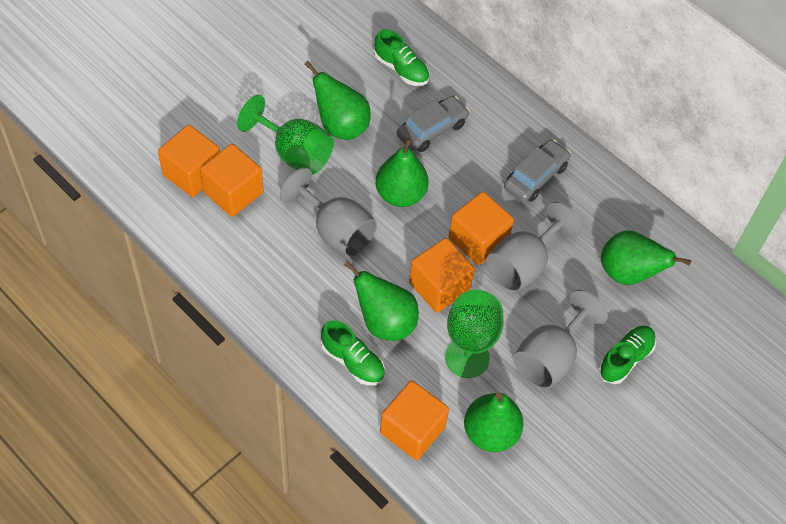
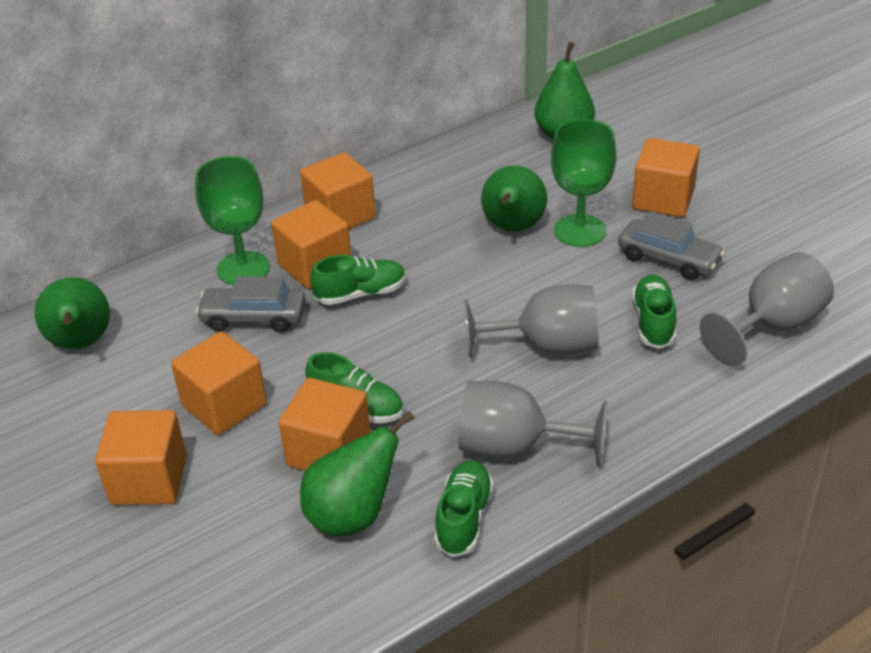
green pear: 5 -> 4
green shoe: 3 -> 4
orange cube: 5 -> 6

